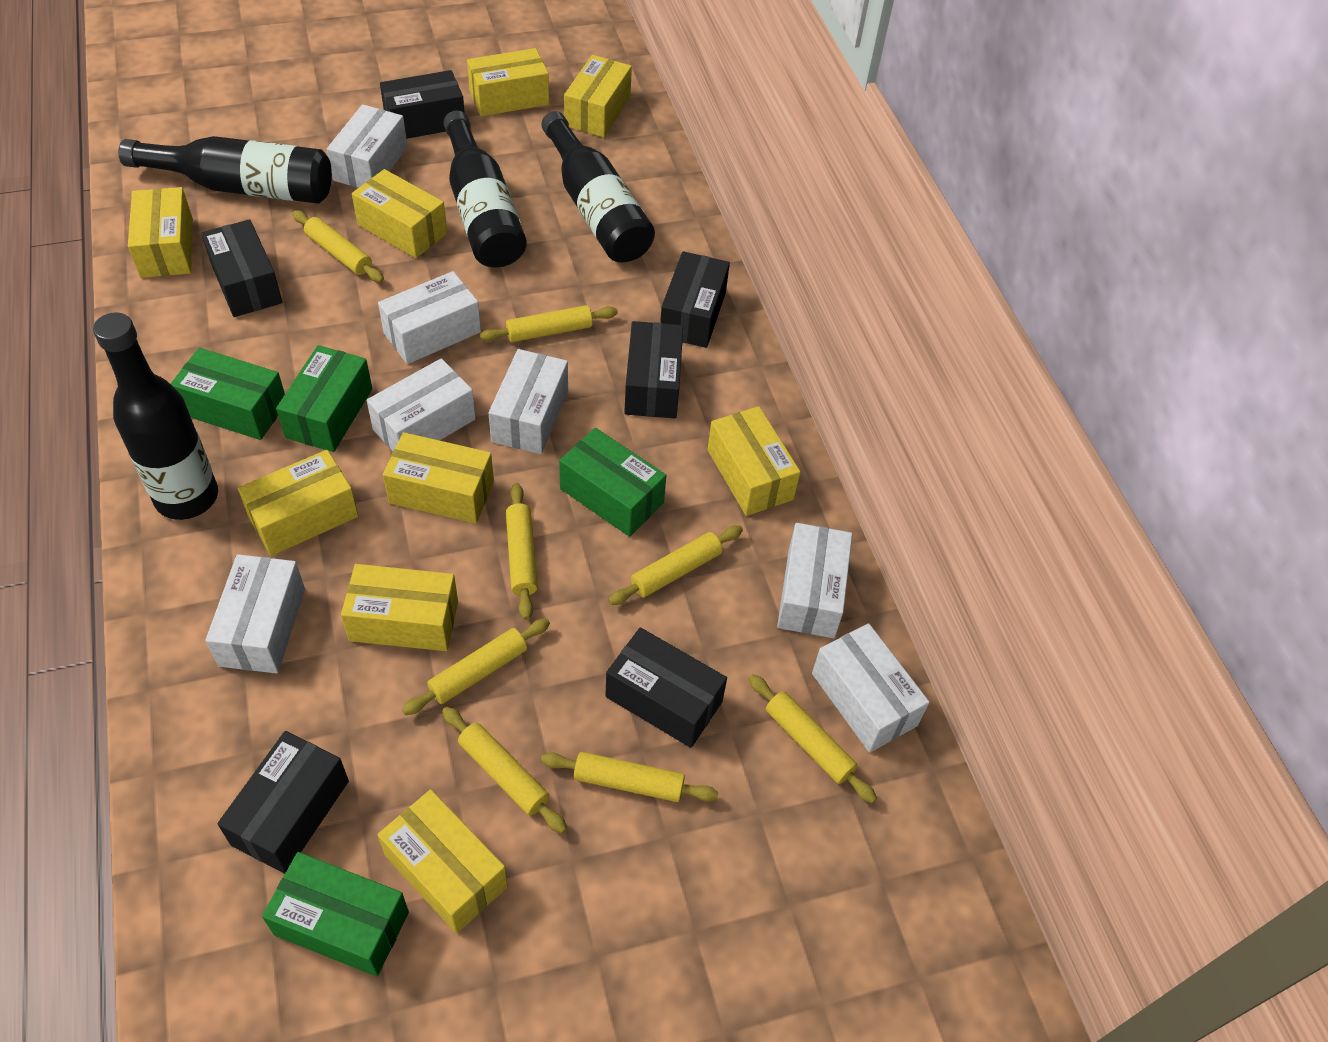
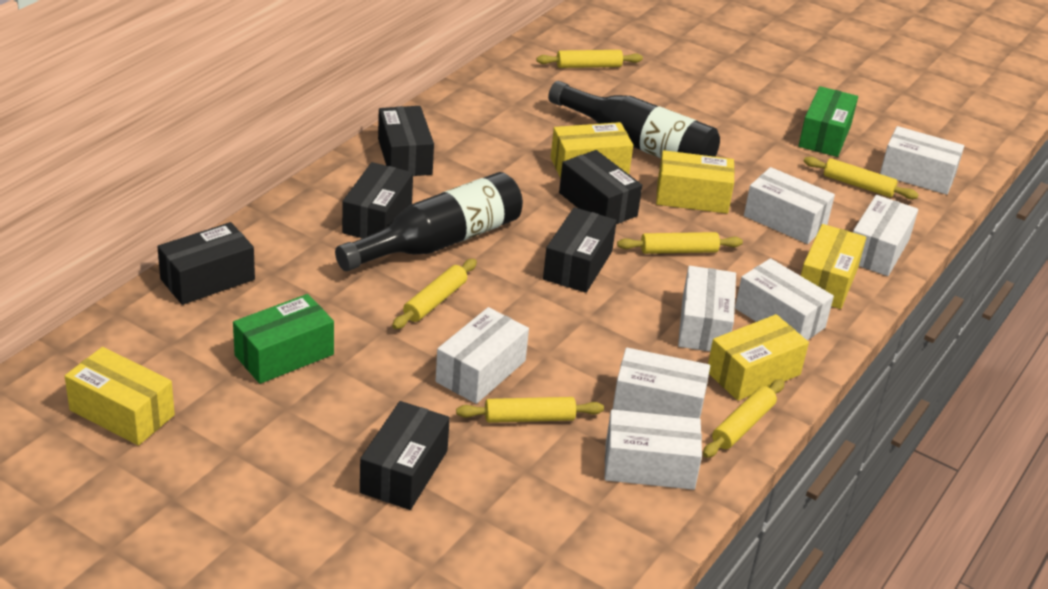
black bottle: 4 -> 2
green box: 4 -> 2
white box: 7 -> 8
yellow box: 9 -> 5
yellow rolling pin: 8 -> 6

